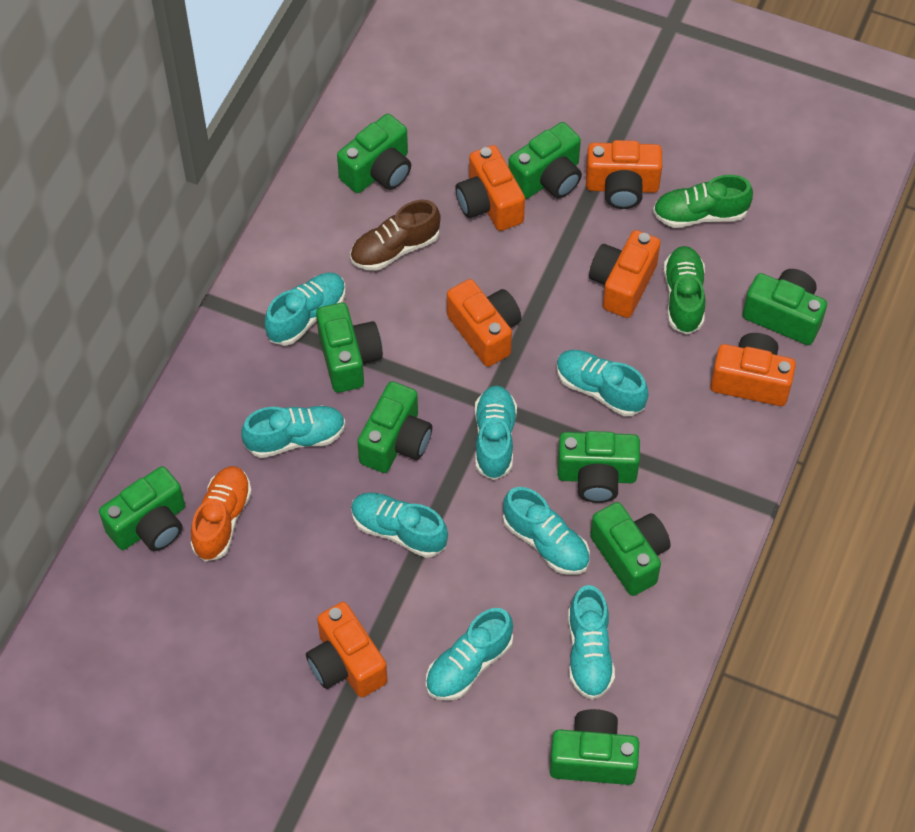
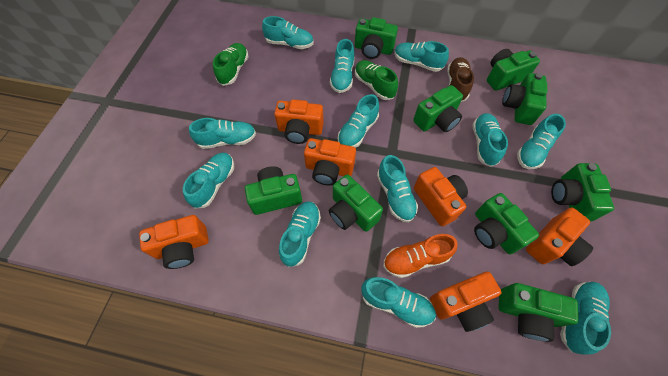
turquoise shoe: 8 -> 12

